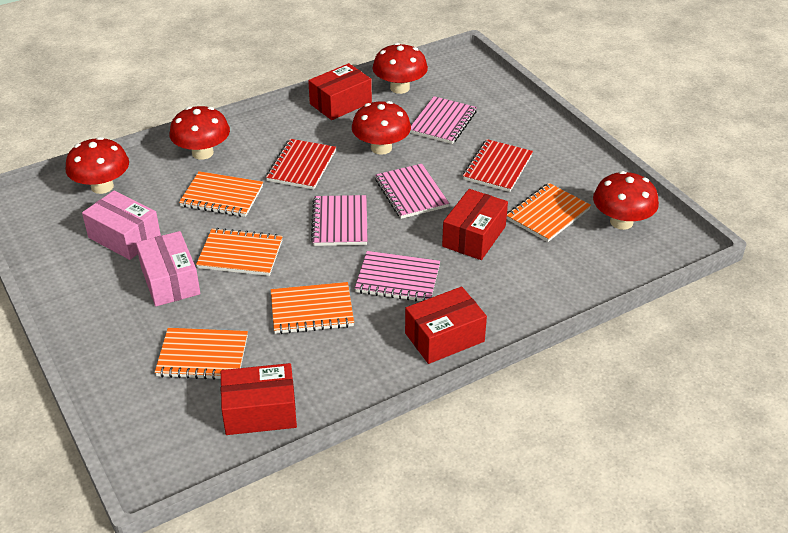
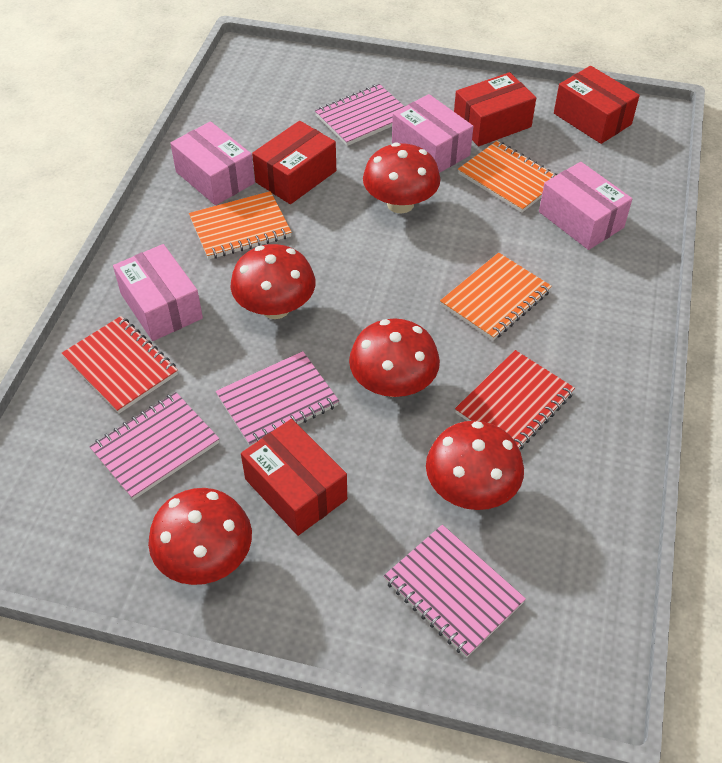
orange notebook: 5 -> 3
pink box: 2 -> 4

